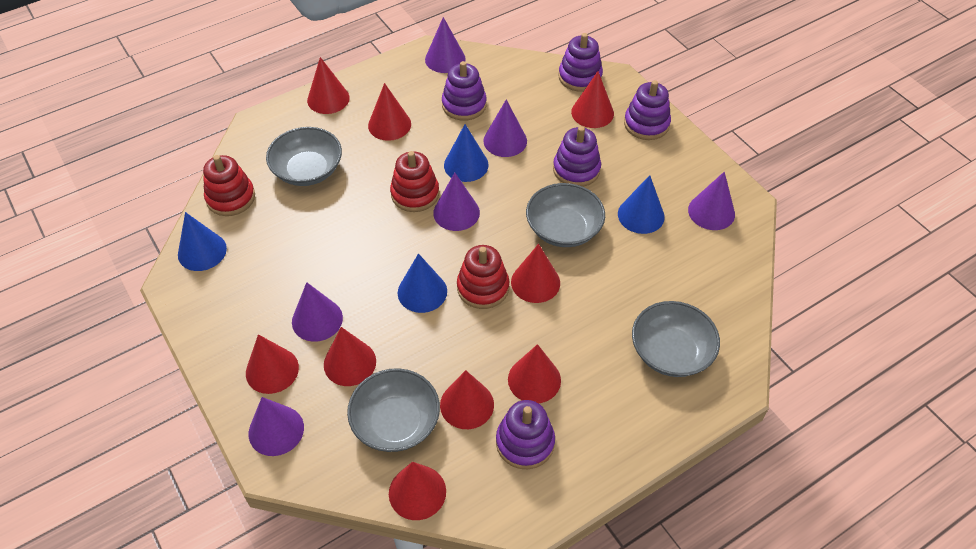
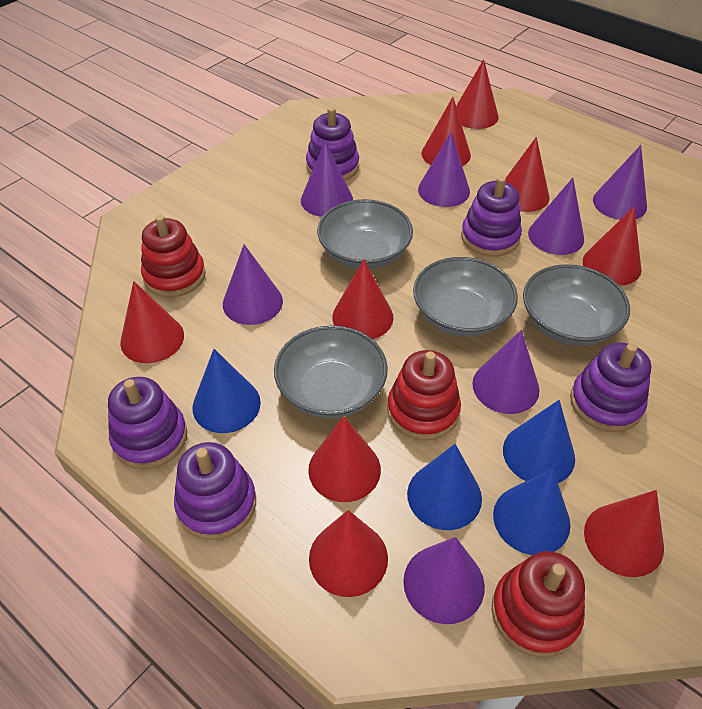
purple cone: 6 -> 7

